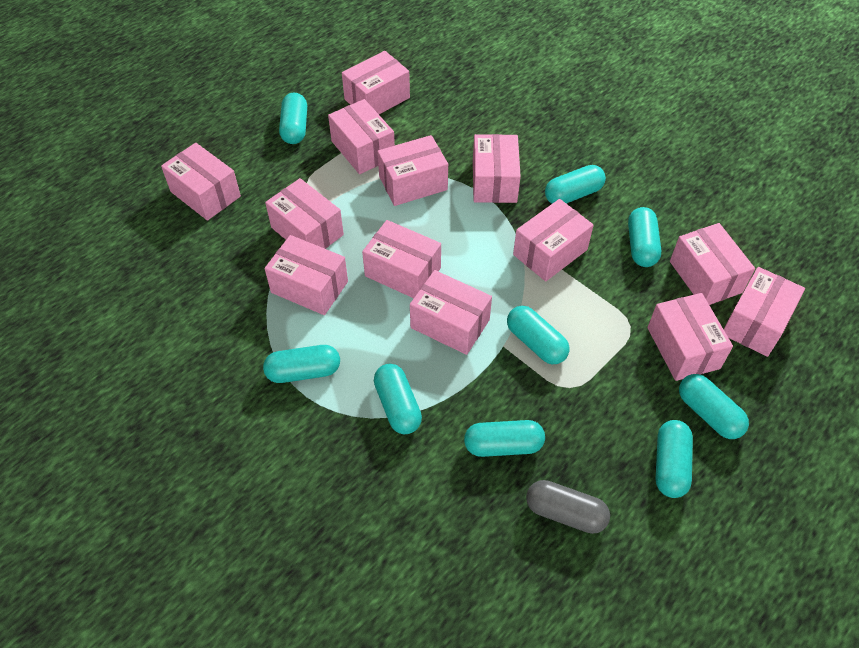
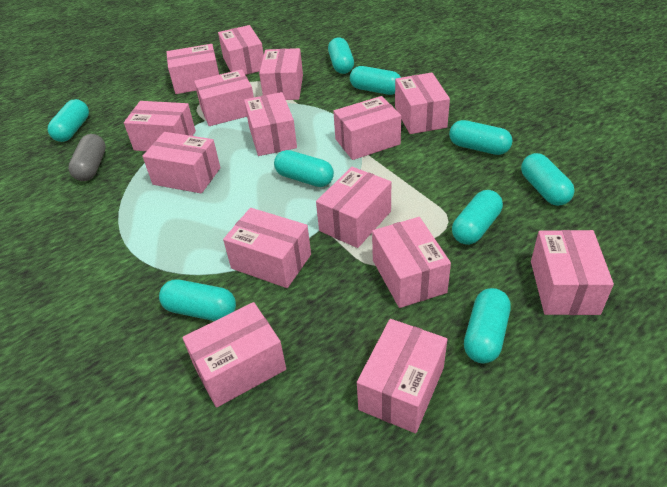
pink box: 13 -> 15

